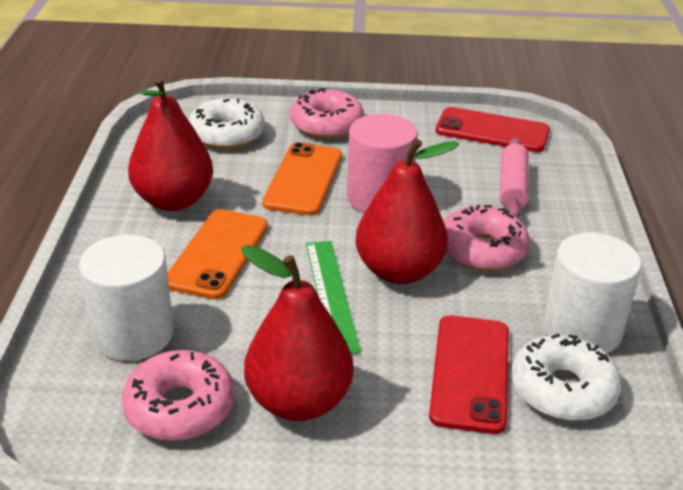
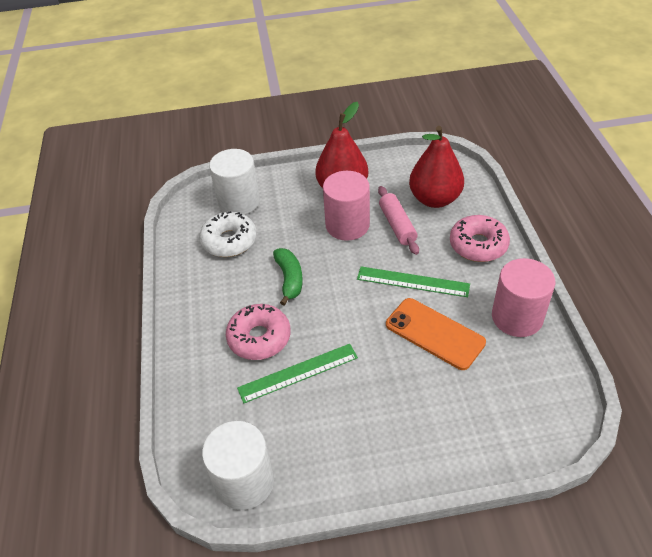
green banana: 0 -> 1
green ruler: 1 -> 2
orange phone: 2 -> 1
pink cylinder: 1 -> 2
pink donut: 3 -> 2
red pear: 3 -> 2
red phone: 2 -> 0
white donut: 2 -> 1

